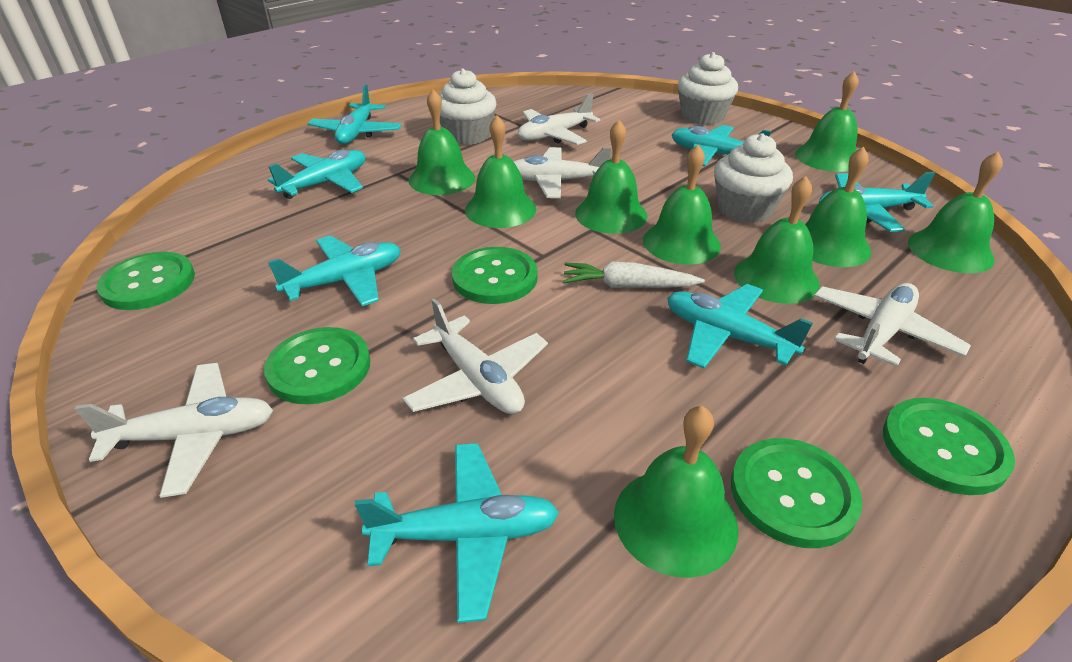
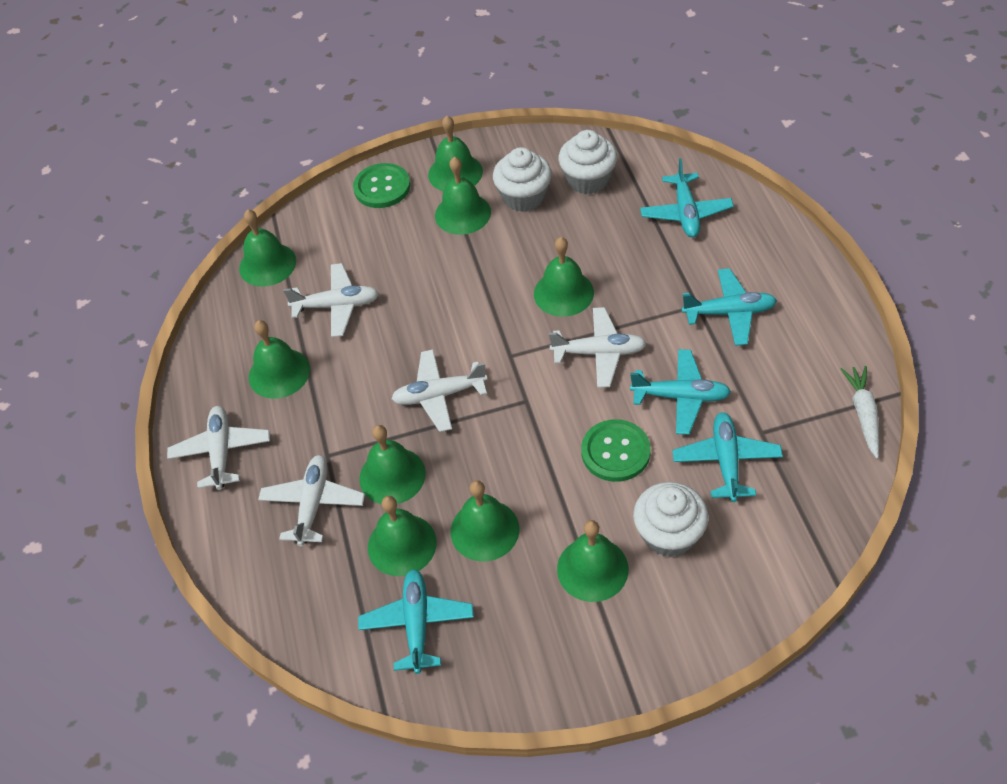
green button: 5 -> 2
turquoise plane: 7 -> 5

